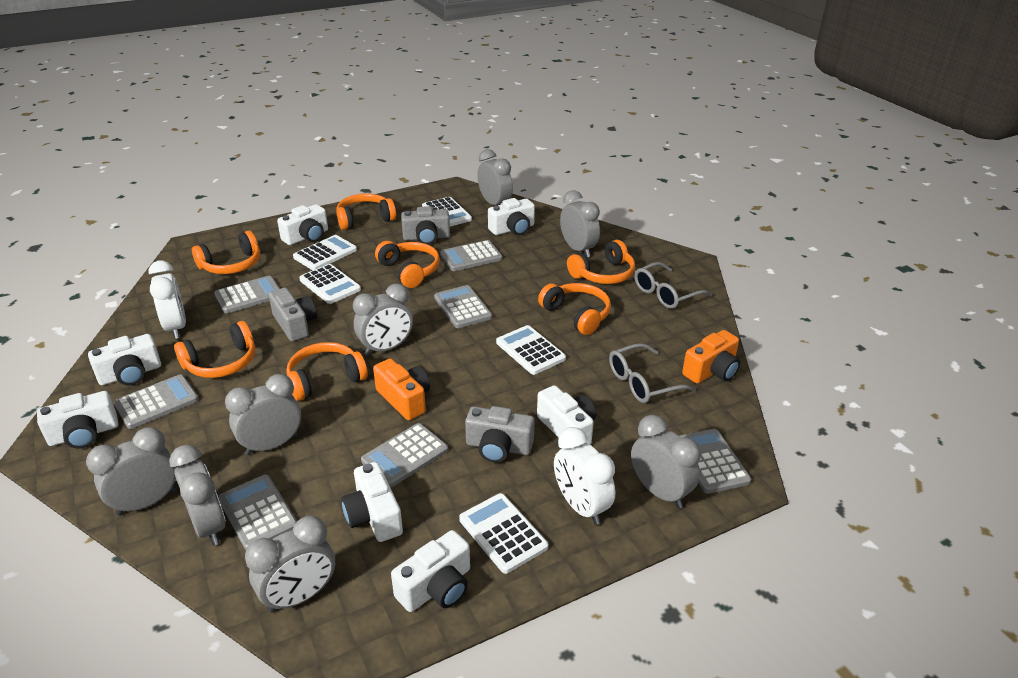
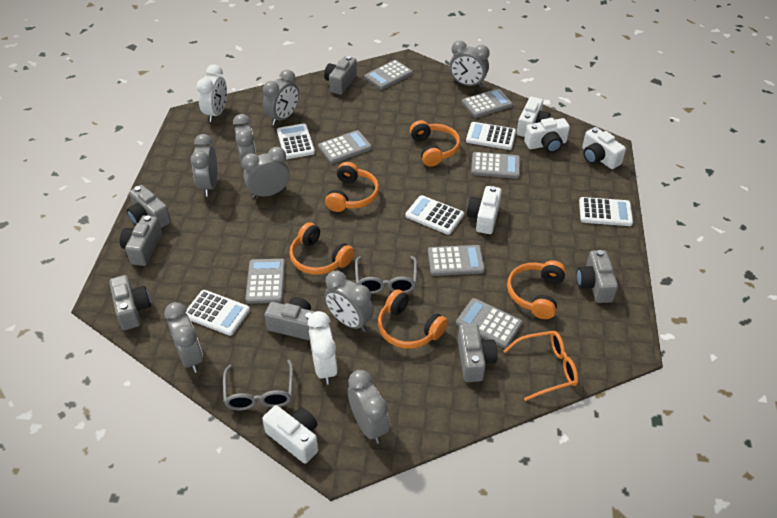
grey camera: 3 -> 7
orange camera: 2 -> 0
orange glasses: 0 -> 1
orange headphones: 7 -> 5
white camera: 7 -> 5

